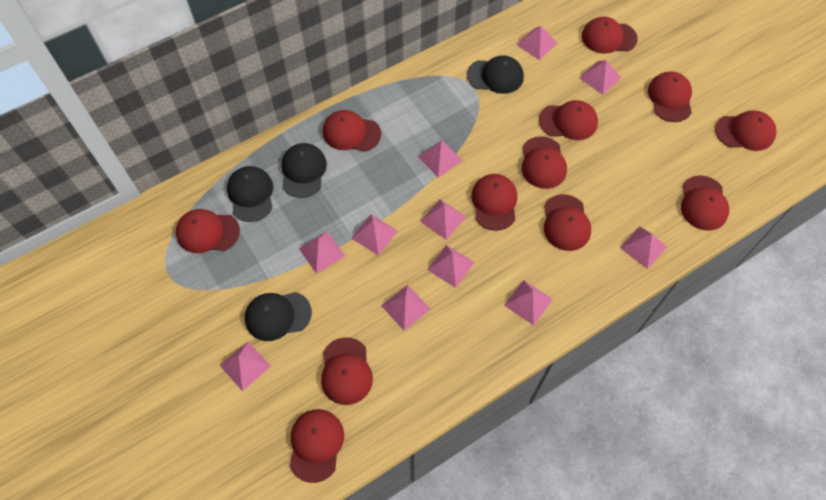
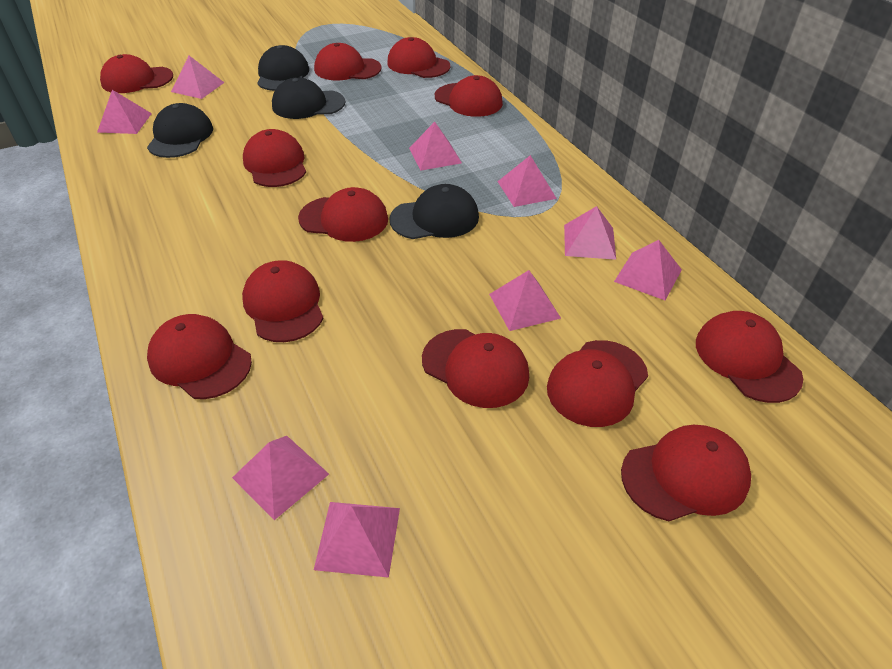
pink pyramid: 11 -> 9

